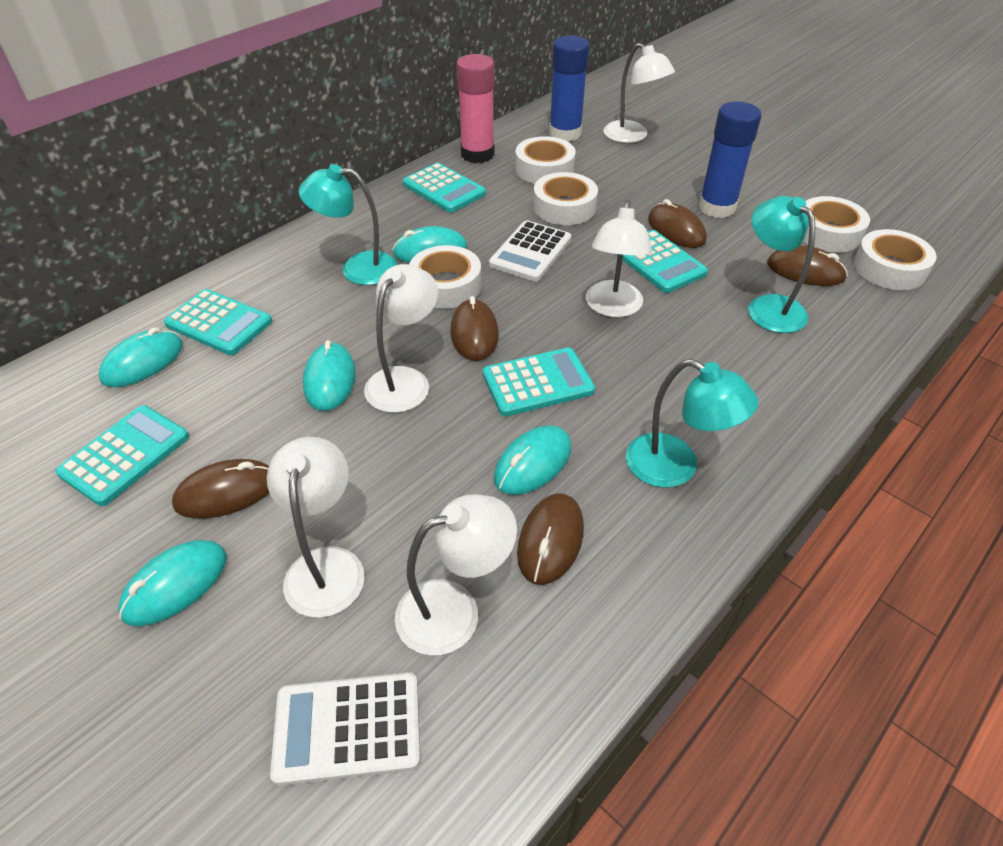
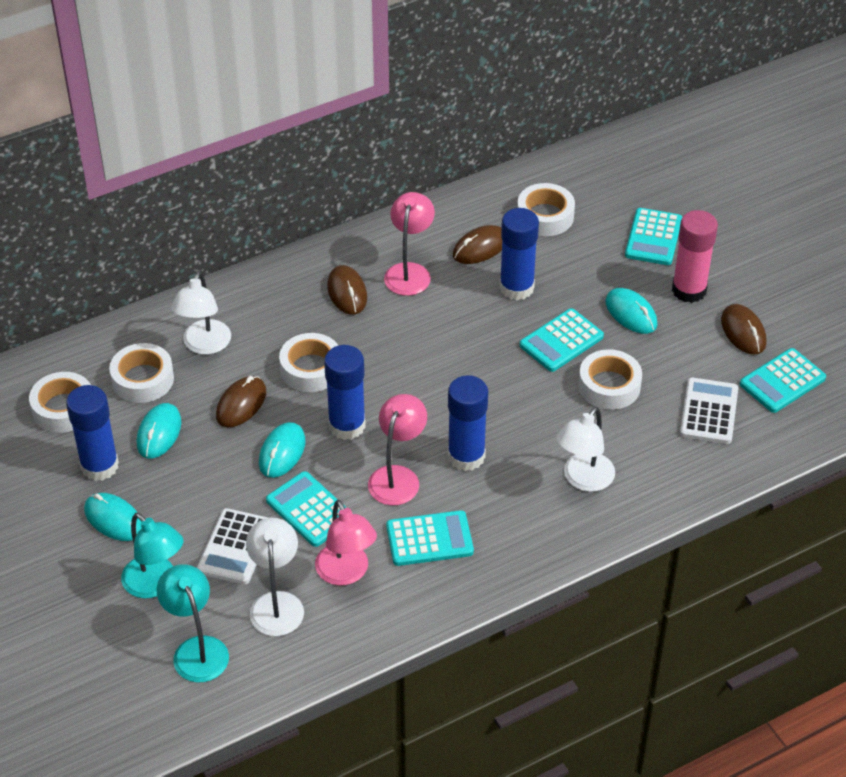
blue glue stick: 2 -> 4
brown mouse: 5 -> 4
pink lamp: 0 -> 3
turquoise lamp: 3 -> 2
turquoise mouse: 5 -> 4
white lamp: 5 -> 3

